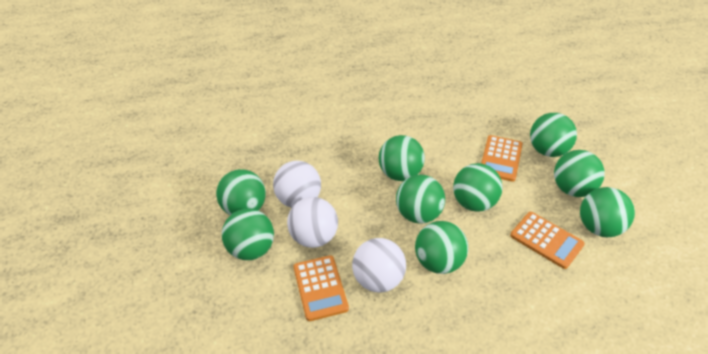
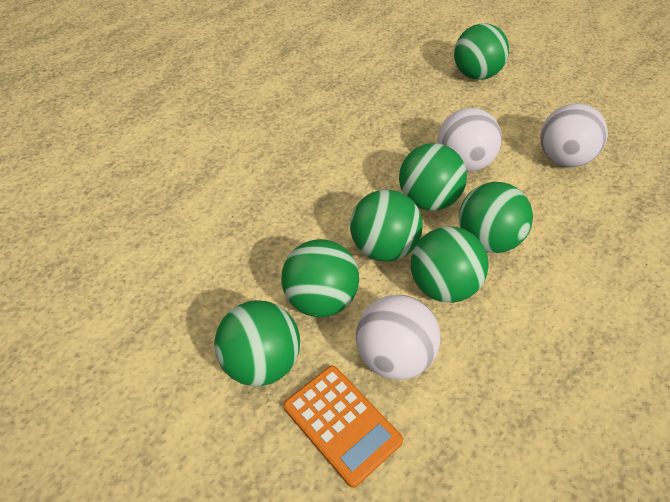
green ball: 9 -> 7
orange calculator: 3 -> 1

